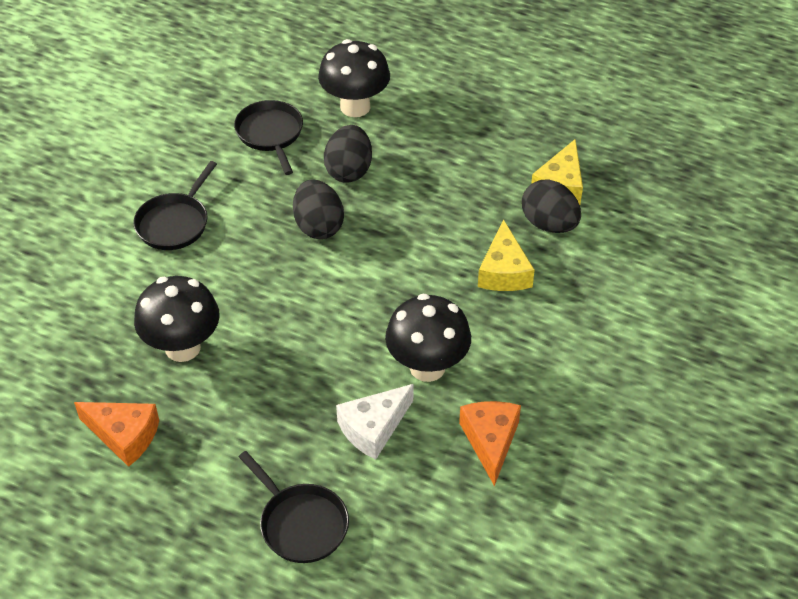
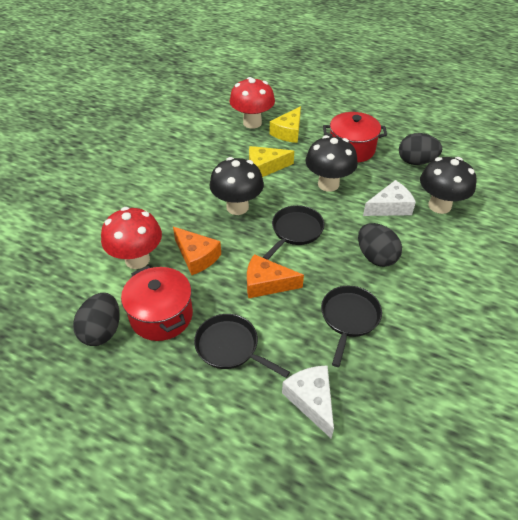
red mushroom: 0 -> 2
red pot: 0 -> 2
white cheese: 1 -> 2

